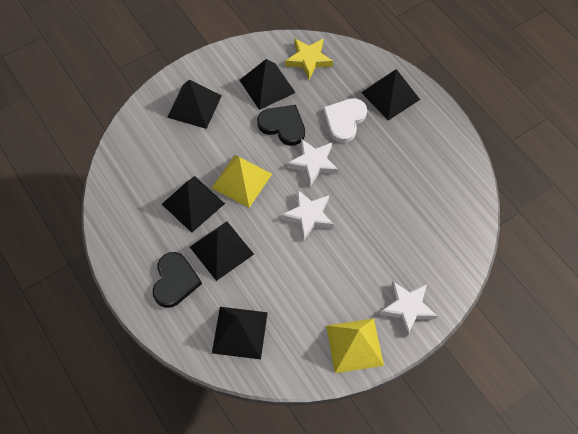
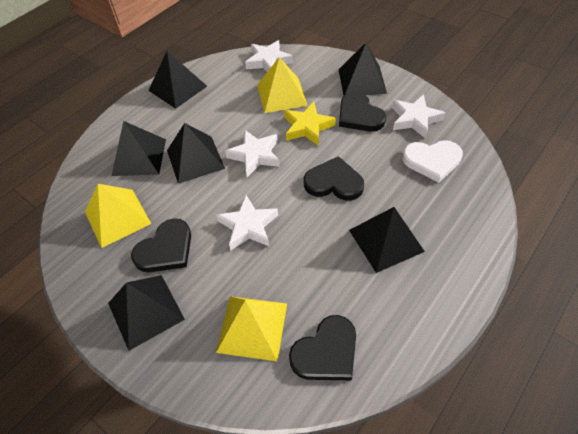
black heart: 2 -> 4
white star: 3 -> 4
yellow pyramid: 2 -> 3

